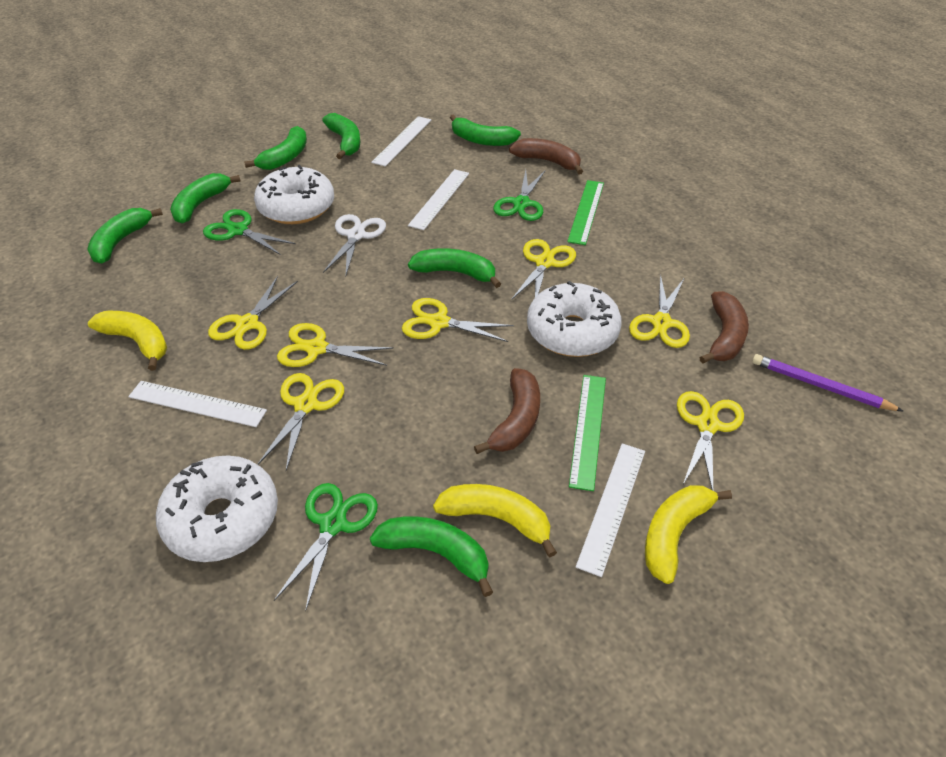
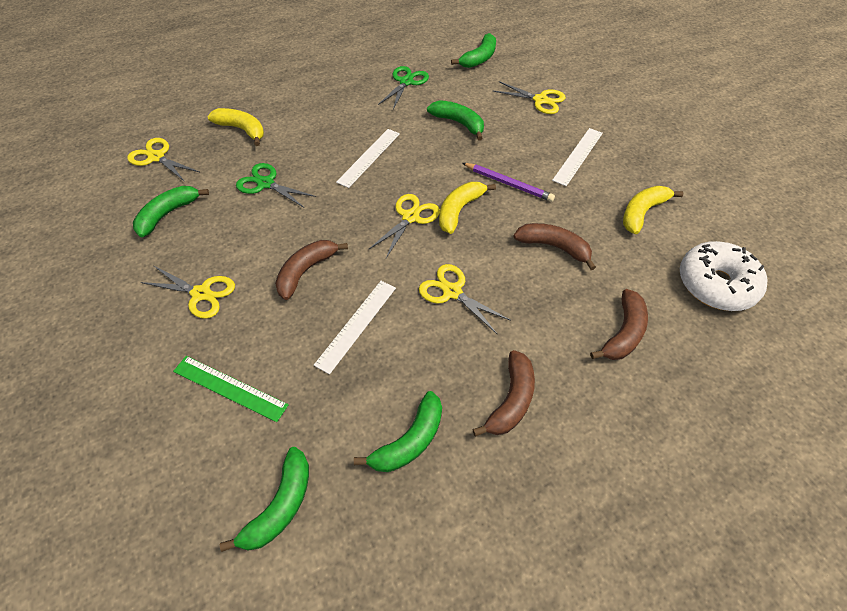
brown banana: 3 -> 4
green banana: 7 -> 5
green ruler: 2 -> 1
green scissors: 3 -> 2
white donut: 3 -> 1
white ruler: 4 -> 3
white scissors: 1 -> 0
yellow scissors: 7 -> 5

